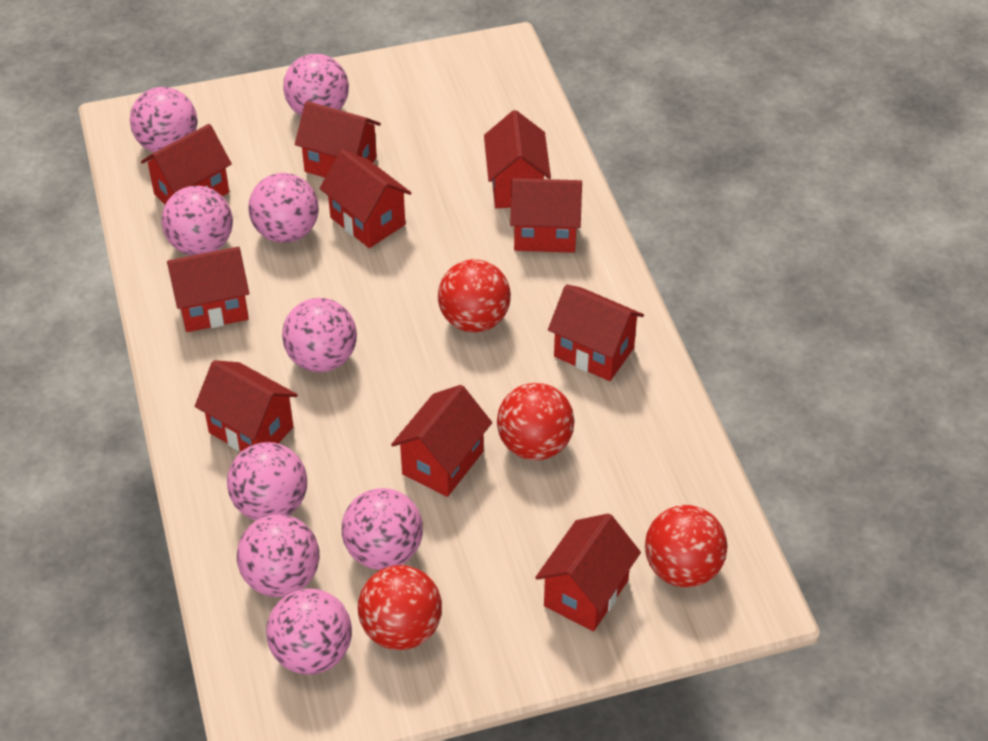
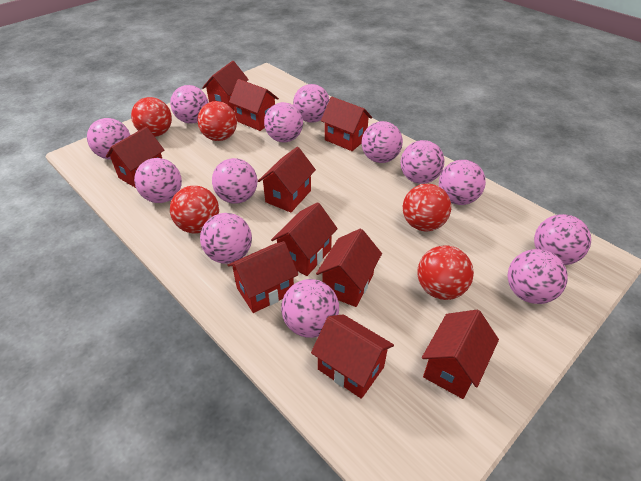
pink ball: 9 -> 13
red ball: 4 -> 5

